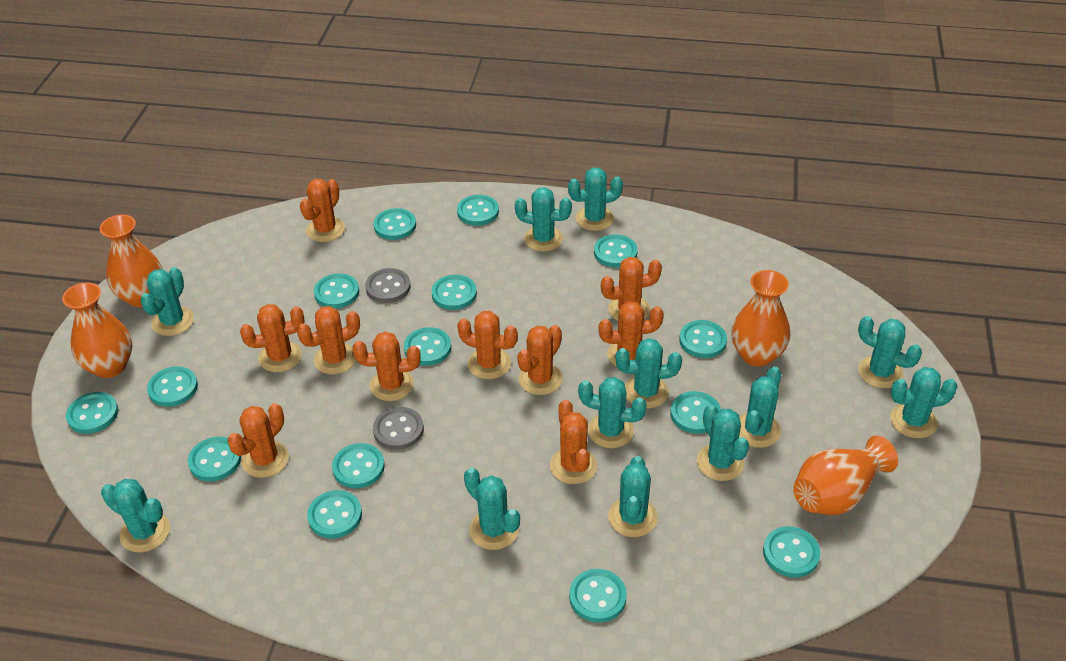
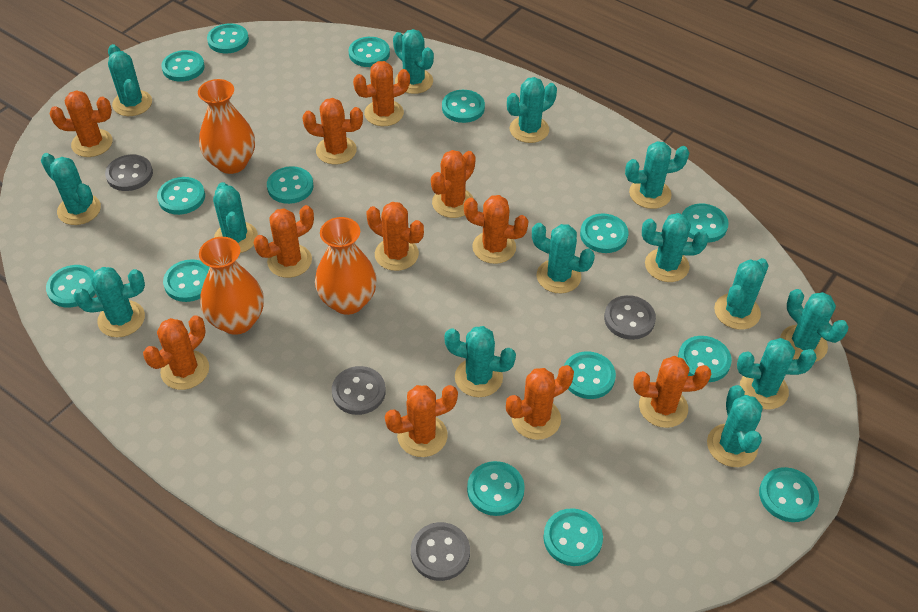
grey button: 2 -> 4
orange cactus: 10 -> 11
orange vase: 4 -> 3
turquoise cactus: 12 -> 14

